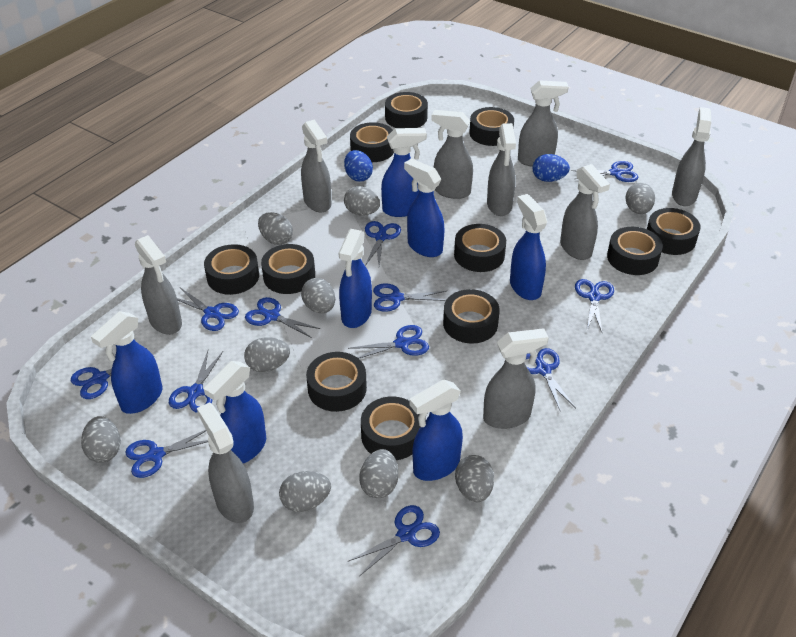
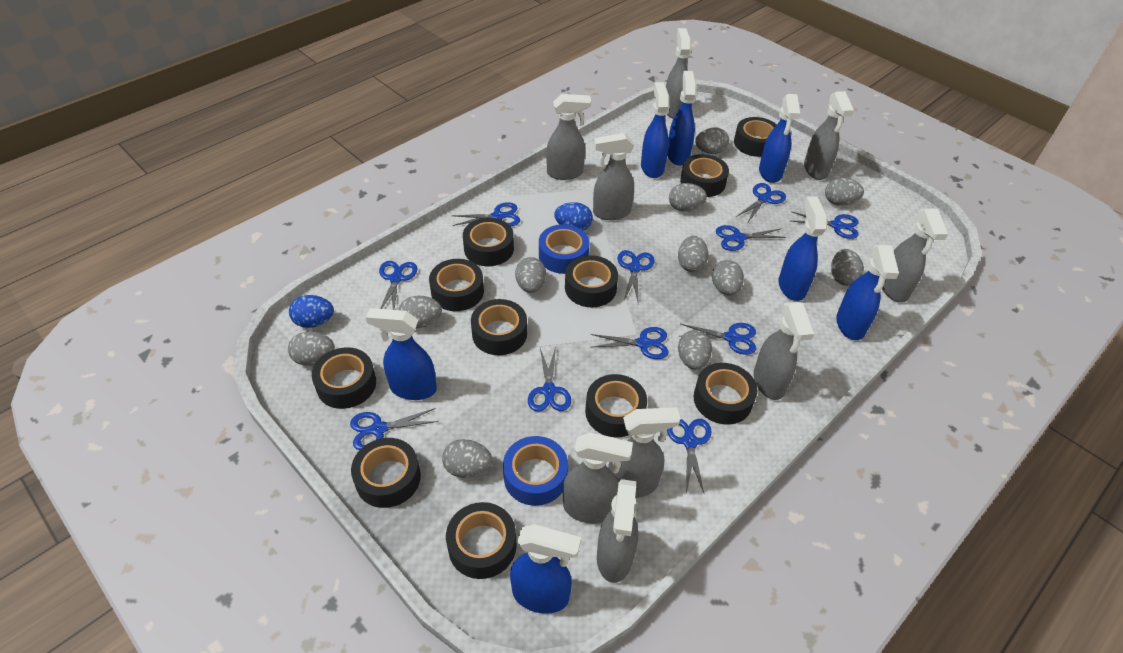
blue scissors: 12 -> 11
blue tape: 0 -> 2
grey egg: 9 -> 11

